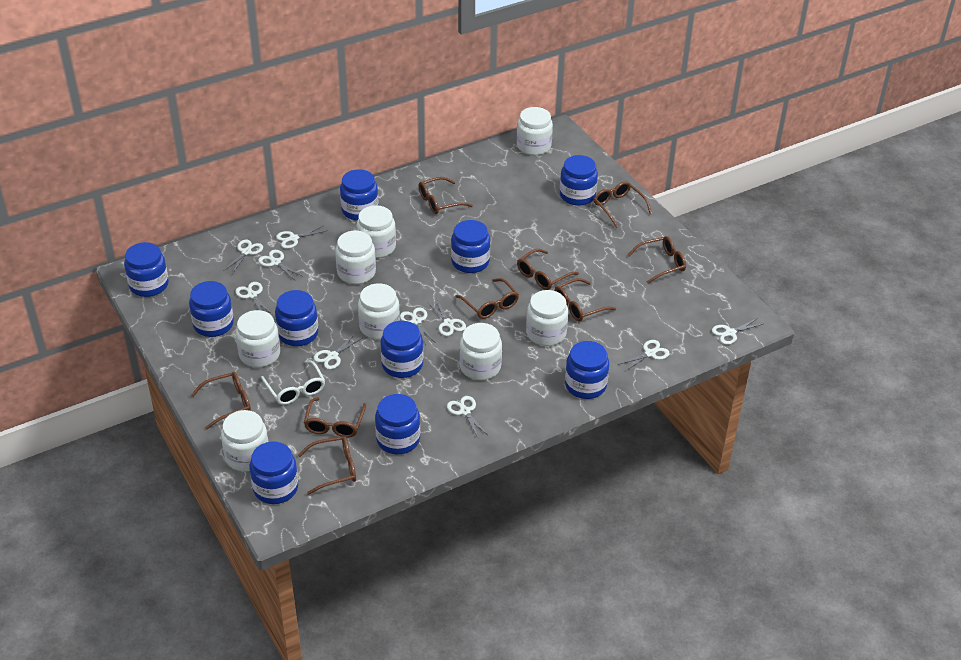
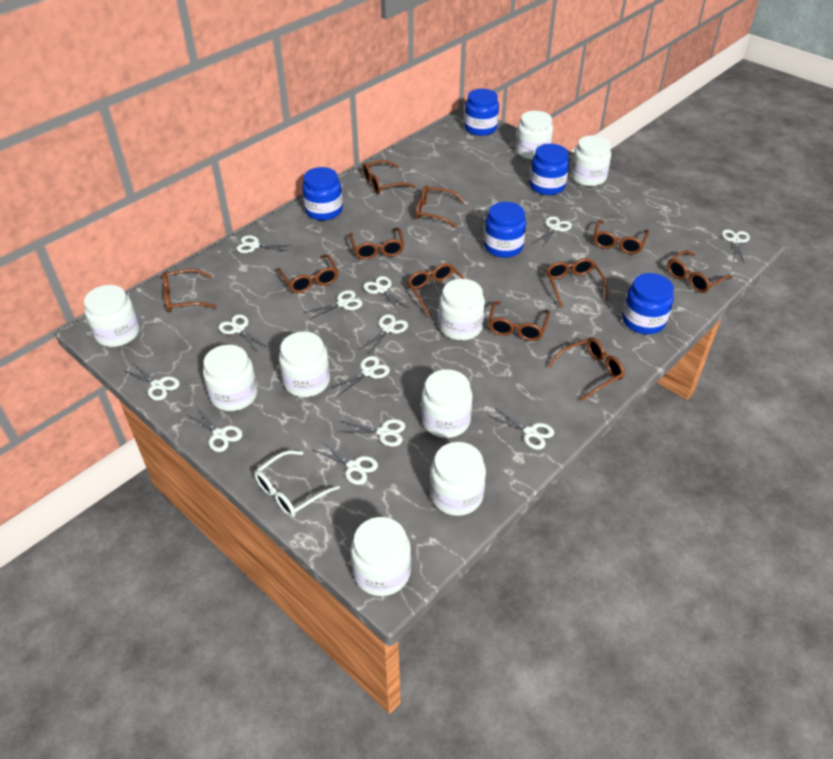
blue jar: 10 -> 5
brown glasses: 9 -> 11
white jar: 8 -> 9
white scissors: 10 -> 13

